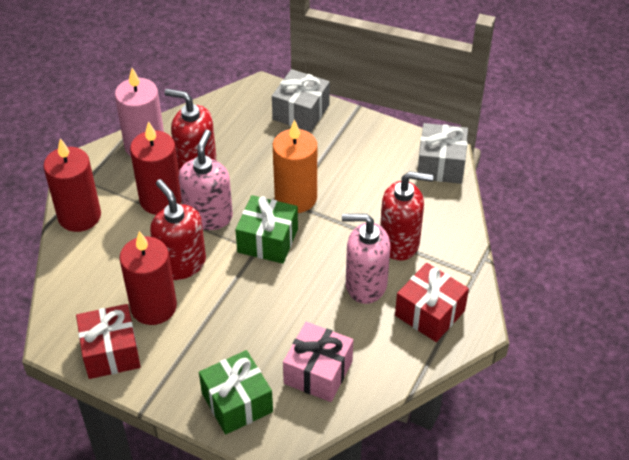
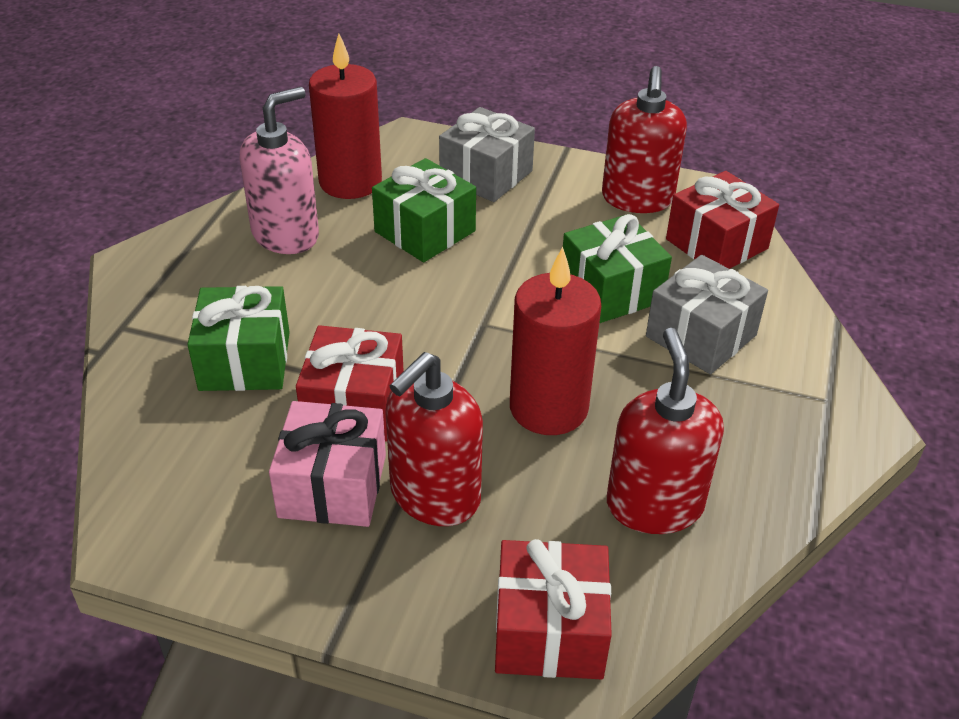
green gift: 2 -> 3
orange candle: 1 -> 0
pink candle: 1 -> 0
pink soap dispenser: 2 -> 1
red candle: 3 -> 2
red gift: 2 -> 3

